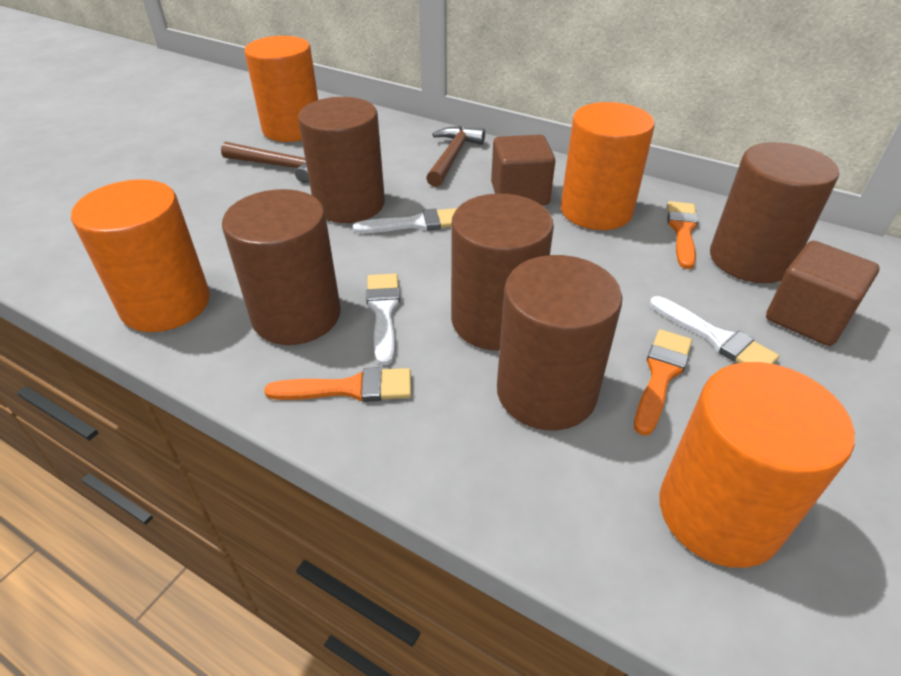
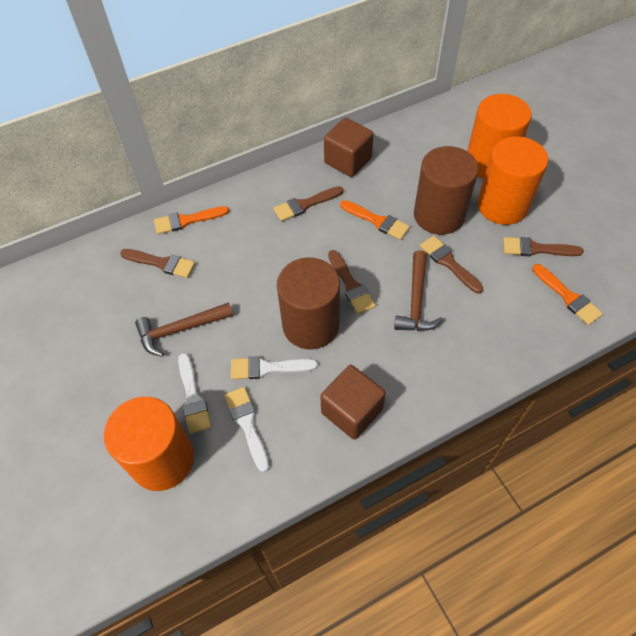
brown brush: 0 -> 5
brown cylinder: 5 -> 2
orange cylinder: 4 -> 3

